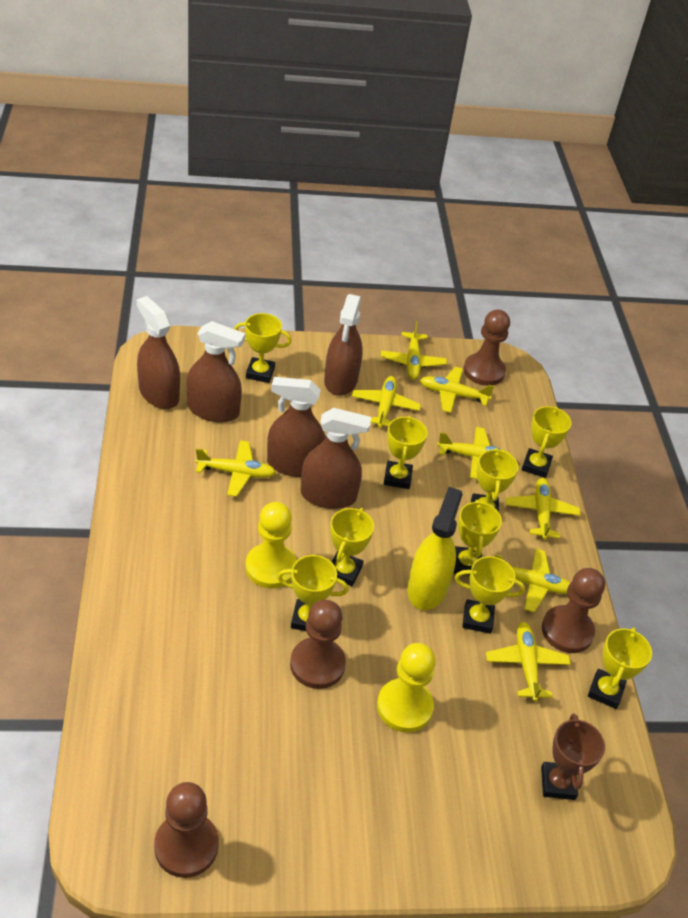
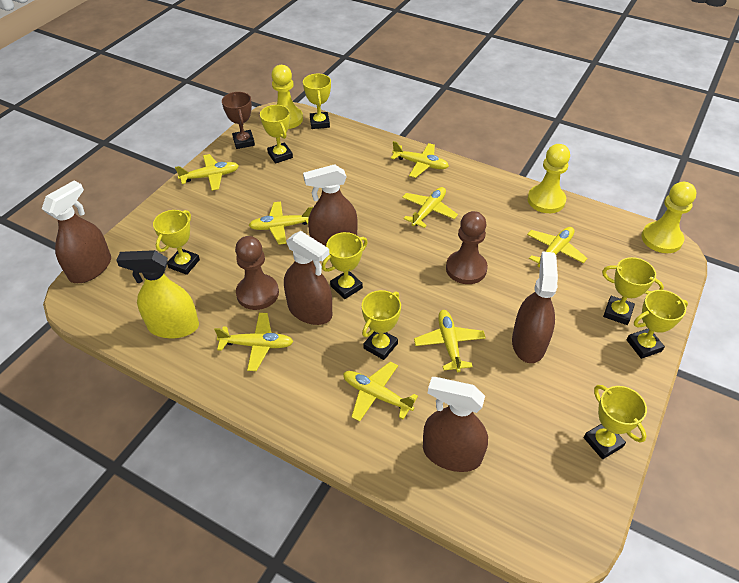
brown pawn: 4 -> 2
yellow pawn: 2 -> 3
yellow trophy: 9 -> 8

